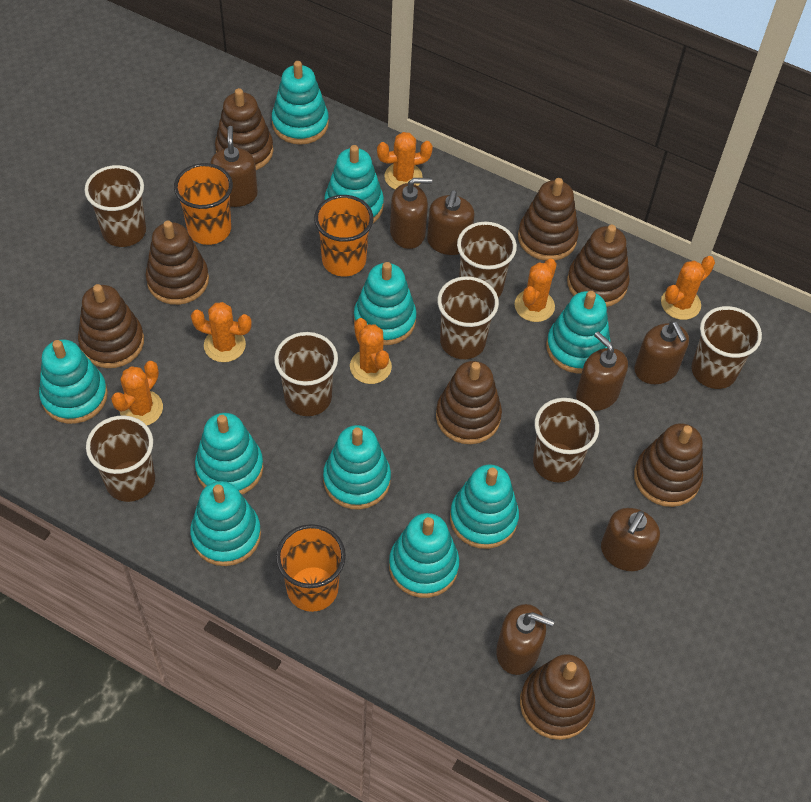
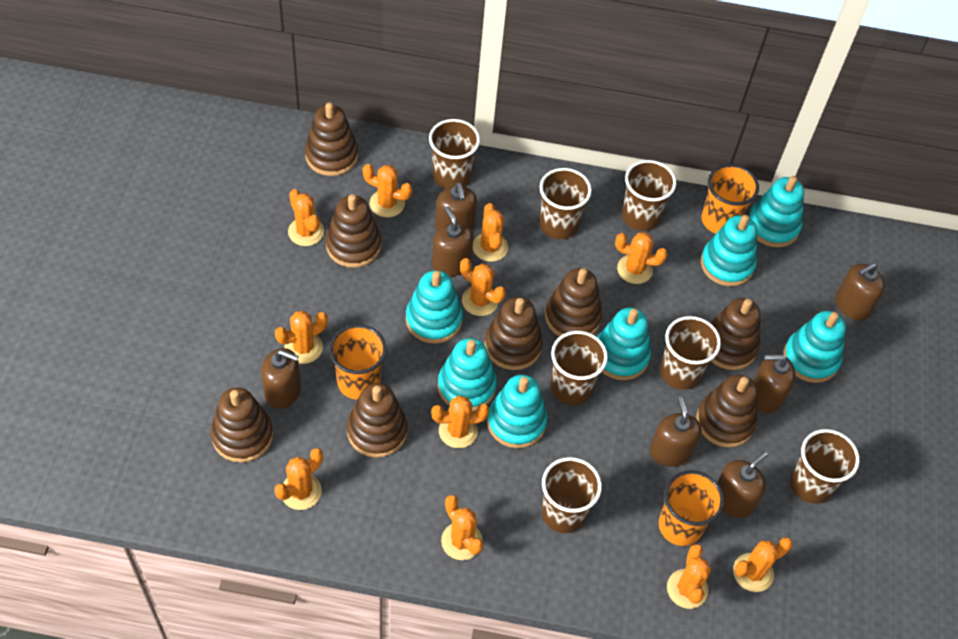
orange cactus: 6 -> 11
turquoise stacking toy: 10 -> 7

